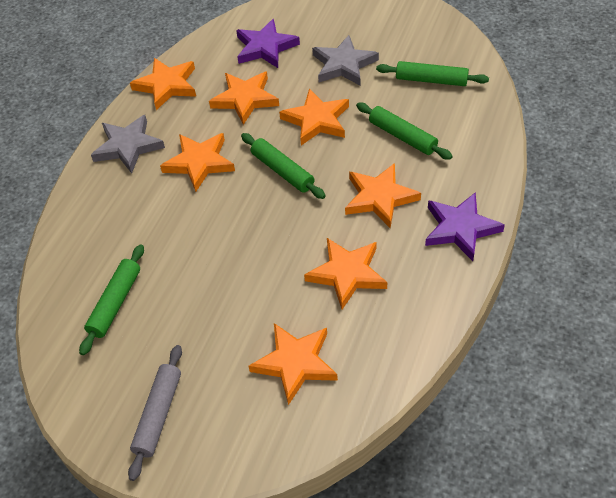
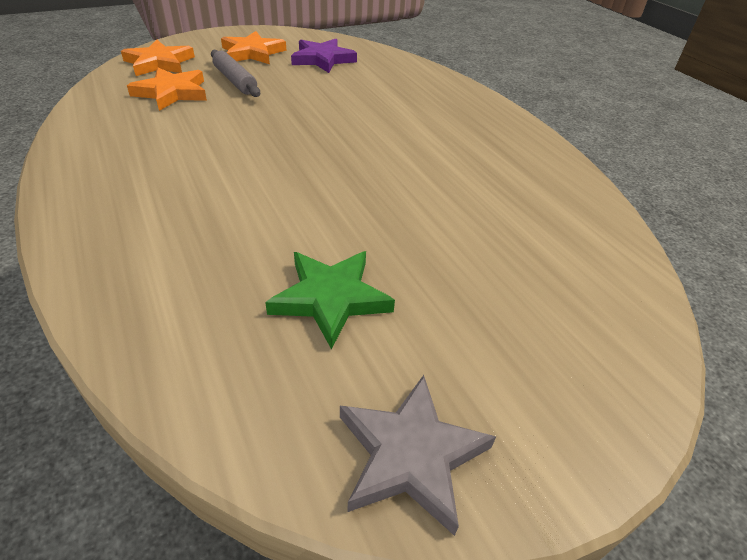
green rolling pin: 4 -> 0
green star: 0 -> 1
grey star: 2 -> 1
orange star: 7 -> 3
purple star: 2 -> 1

